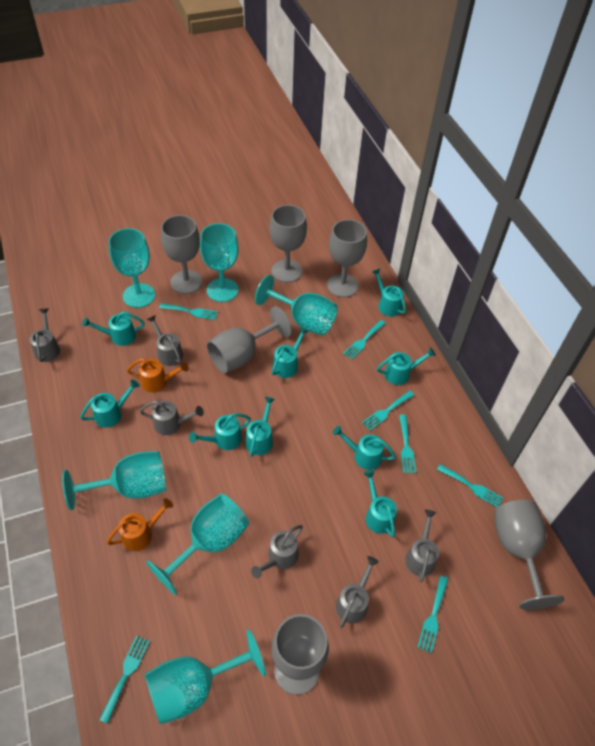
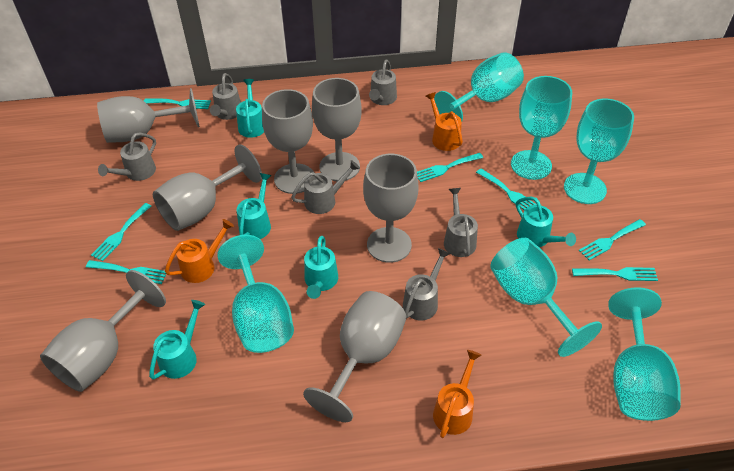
grey goblet: 6 -> 7
orange watering can: 2 -> 3
turquoise watering can: 9 -> 5

